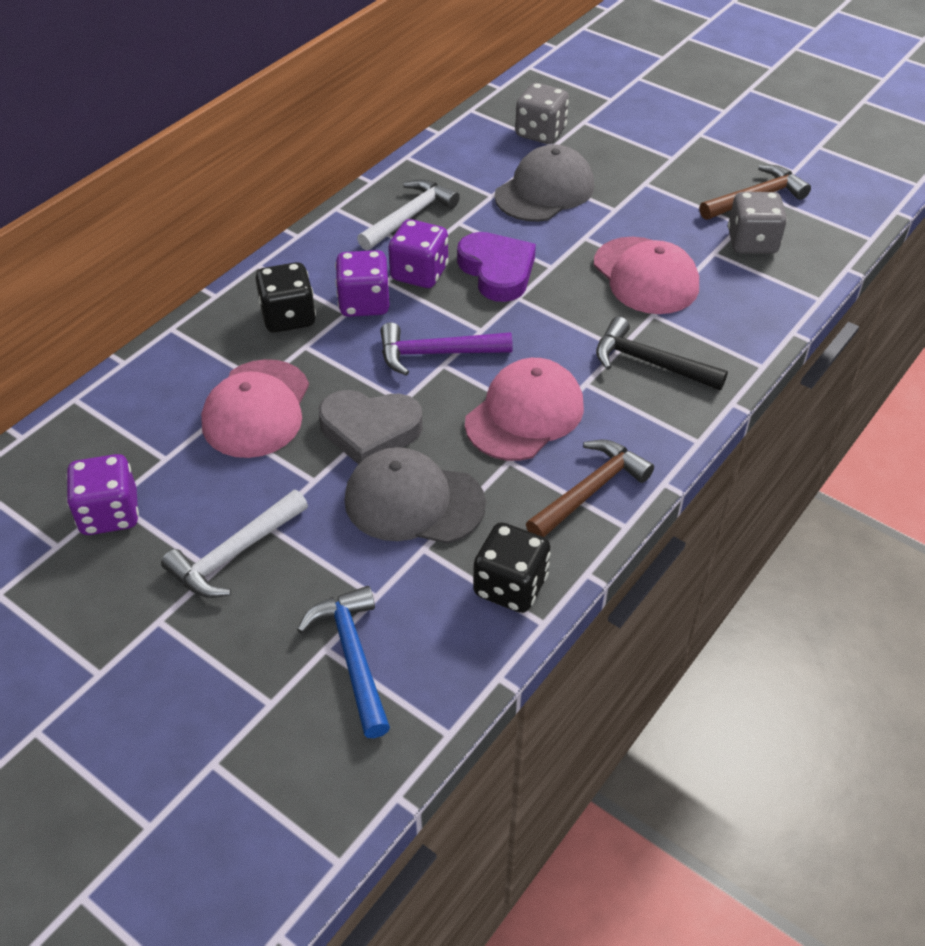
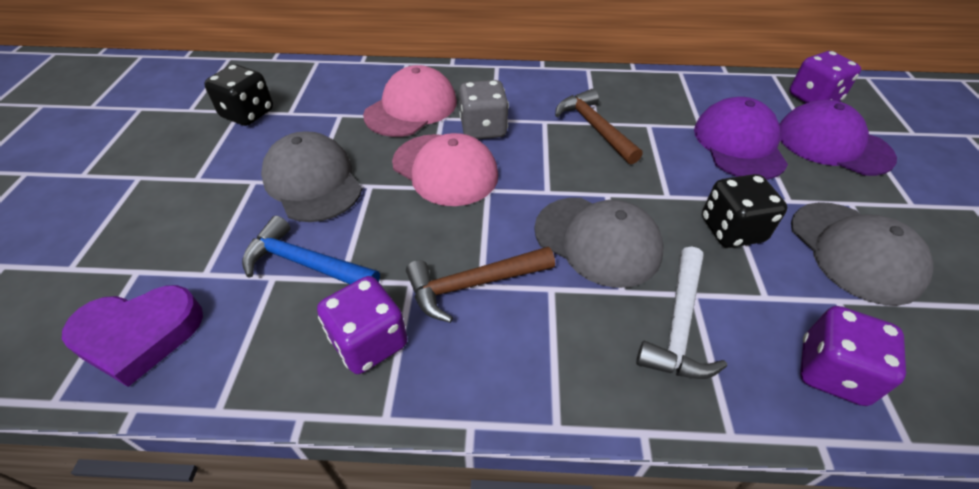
black hammer: 1 -> 0
grey cap: 2 -> 3
grey dice: 2 -> 1
grey heart: 1 -> 0
pink cap: 3 -> 2
purple cap: 0 -> 2
purple hammer: 1 -> 0
white hammer: 2 -> 1

